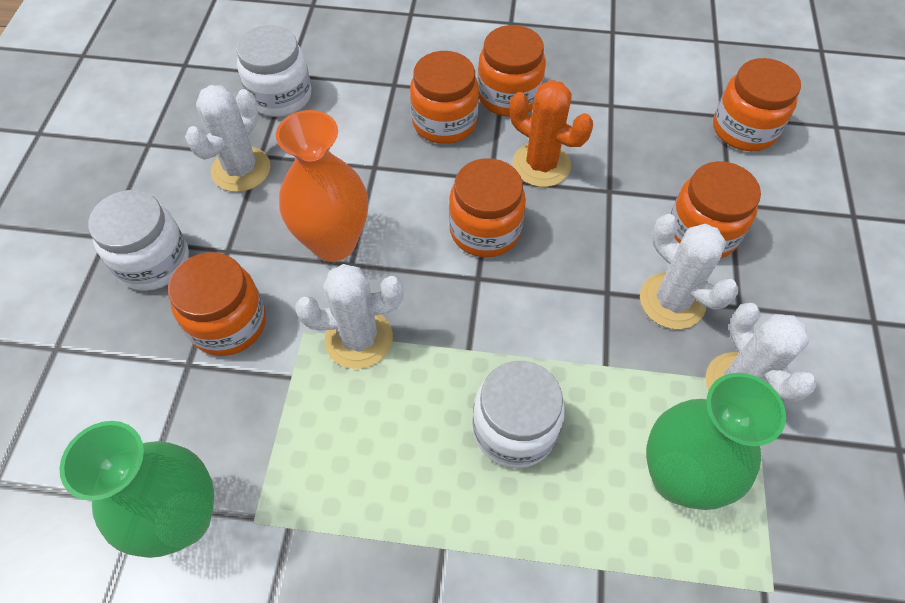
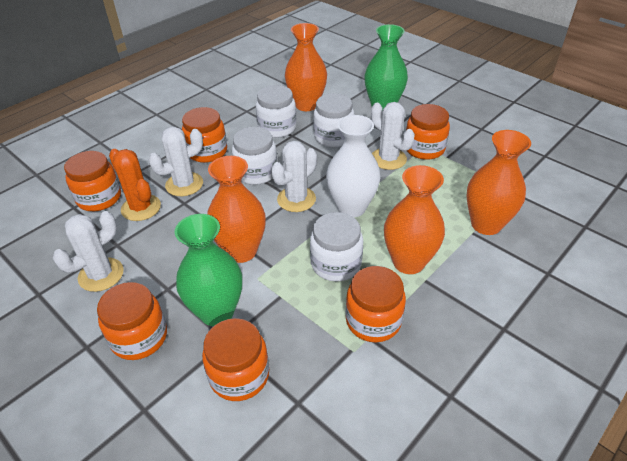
orange vase: 1 -> 4
white jar: 3 -> 4
white vase: 0 -> 1

